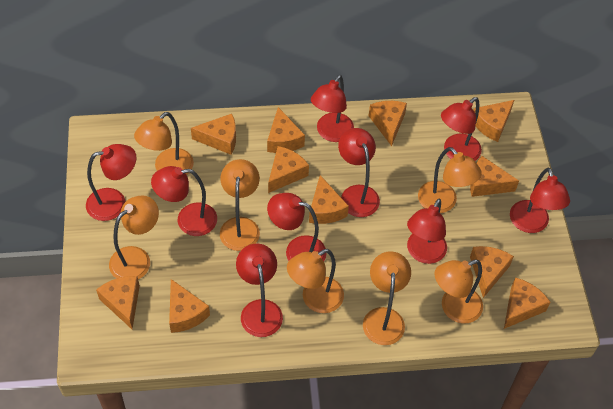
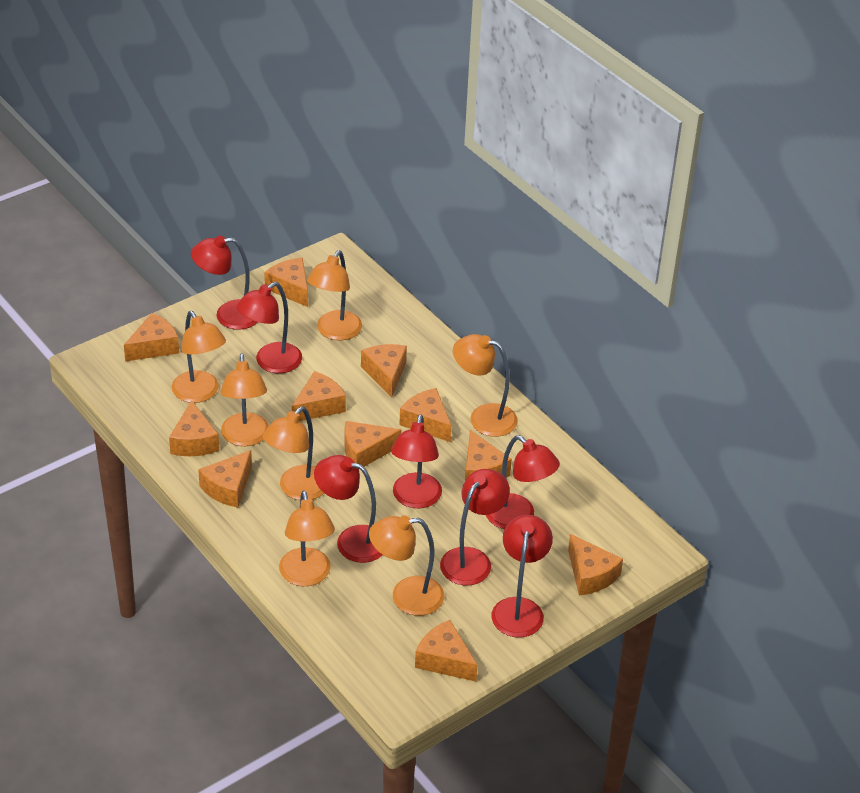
red lamp: 9 -> 7

